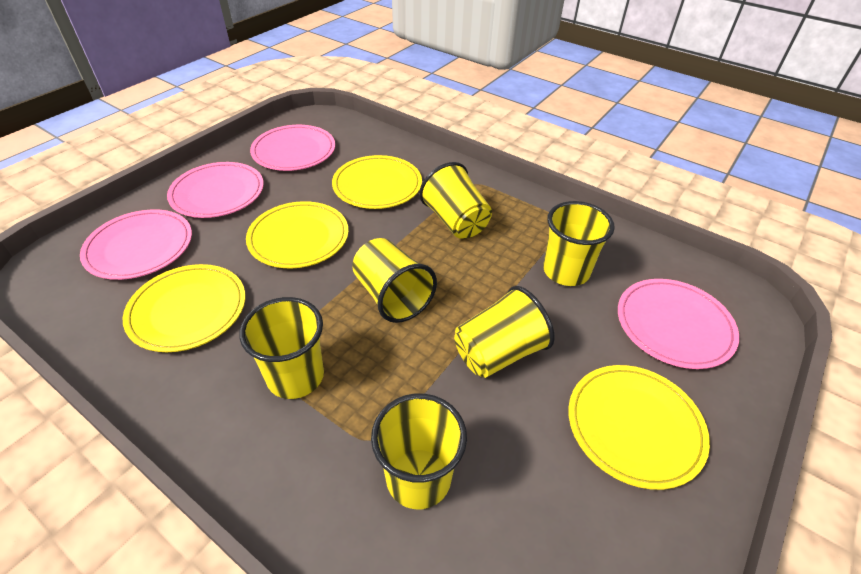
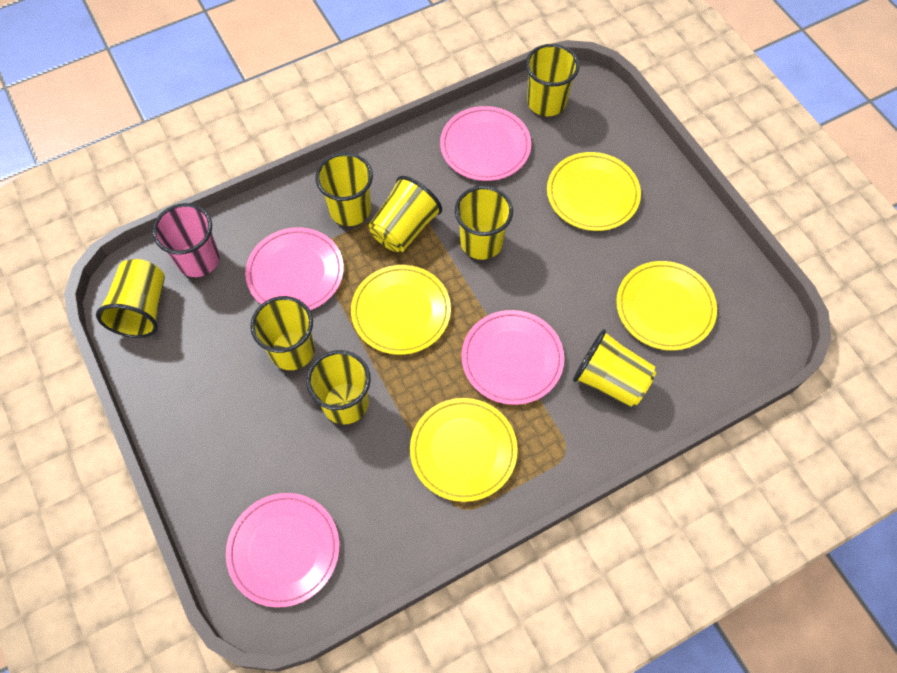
pink cup: 0 -> 1
yellow cup: 6 -> 8

